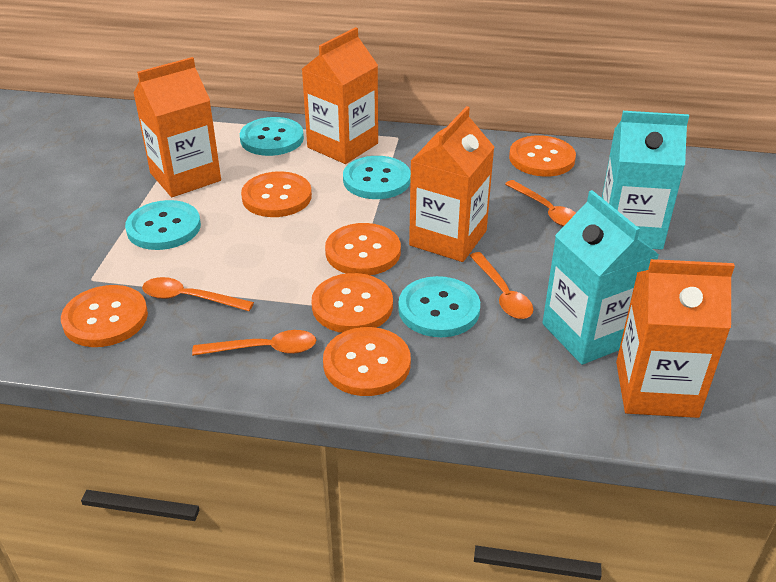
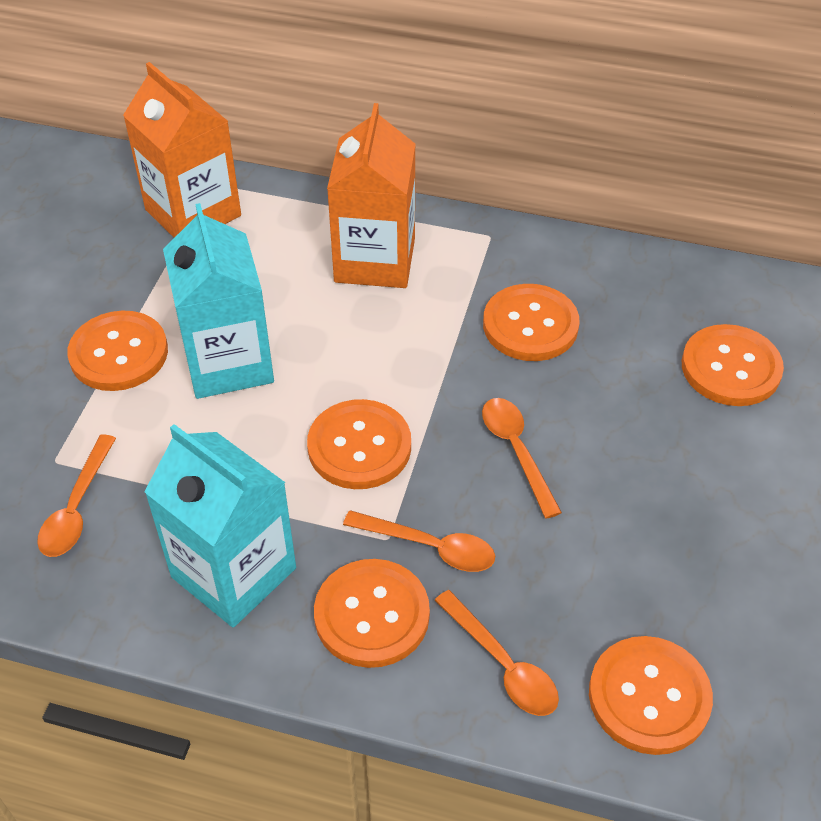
orange carton: 4 -> 2
turquoise button: 4 -> 0

